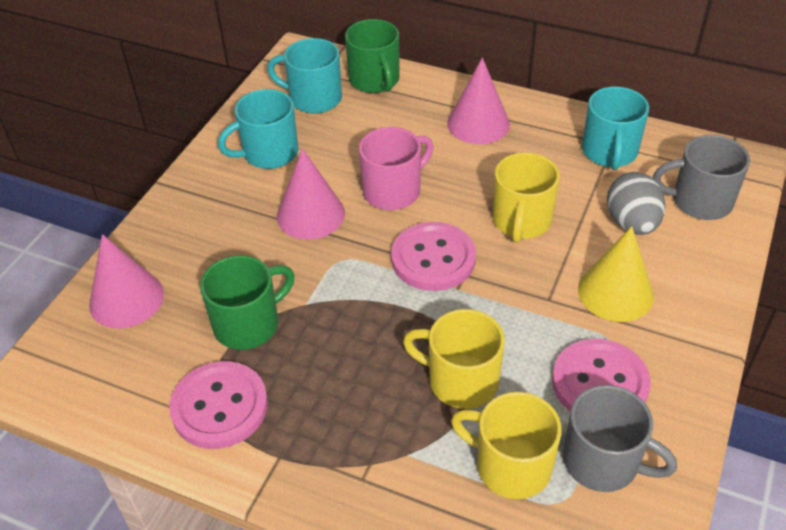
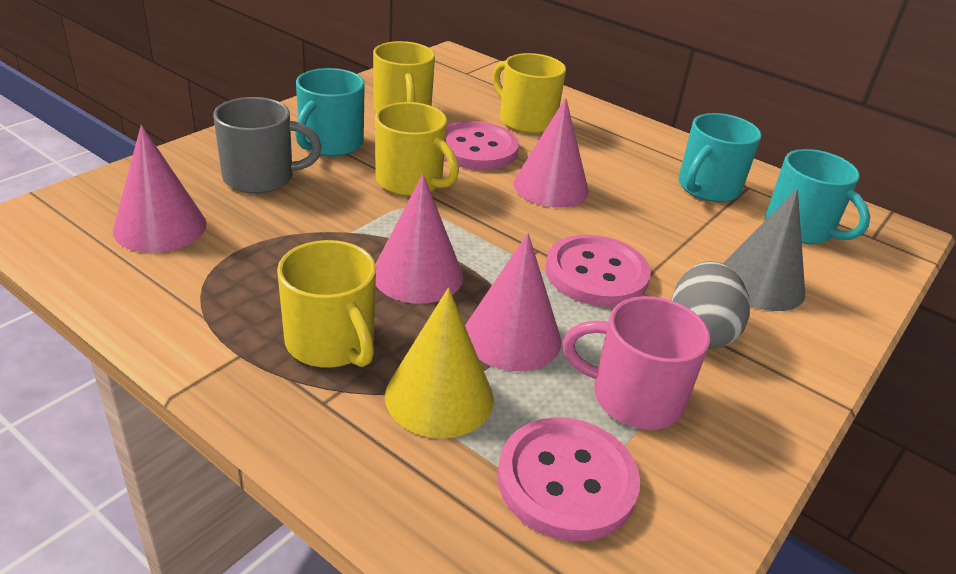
green mug: 2 -> 0
grey cone: 0 -> 1
grey mug: 2 -> 1
pink cone: 3 -> 4
yellow mug: 3 -> 4

